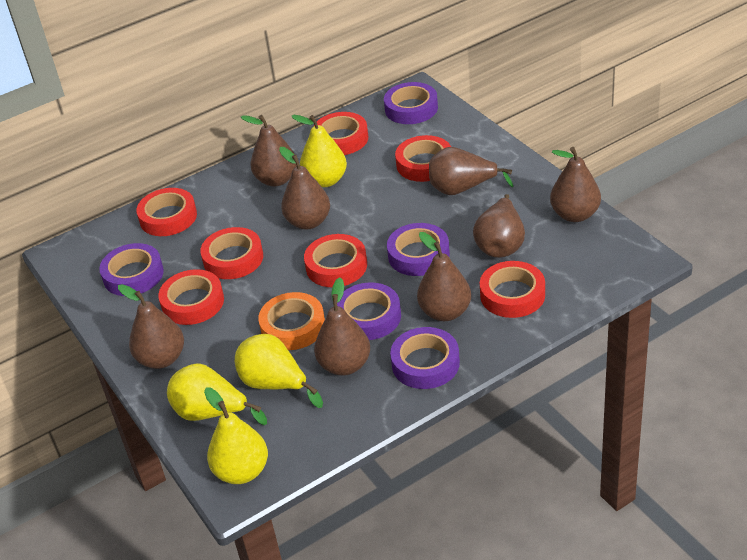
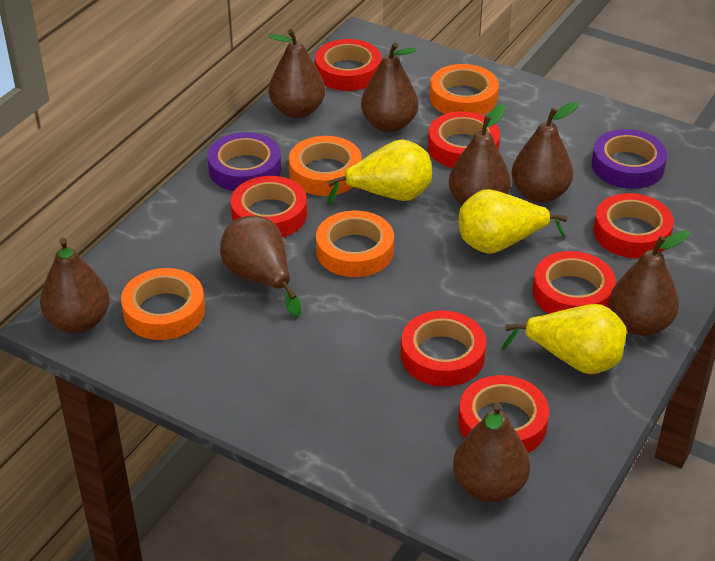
orange tape: 1 -> 4
purple tape: 5 -> 2
yellow pear: 4 -> 3

